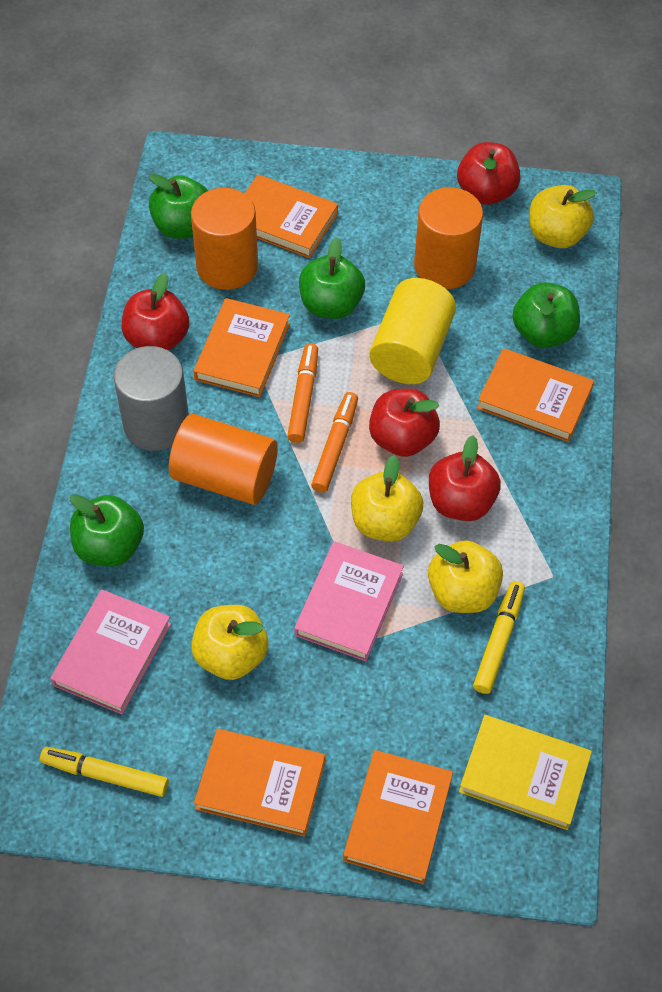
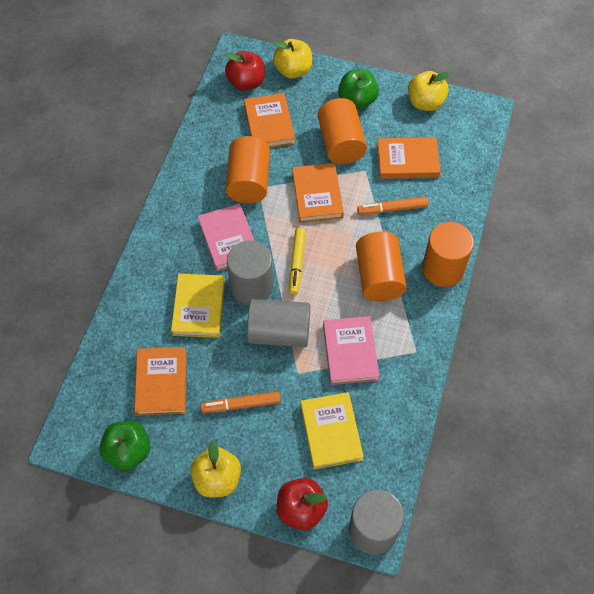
green apple: 4 -> 2
grey cylinder: 1 -> 3
orange book: 5 -> 4
orange cylinder: 3 -> 4
red apple: 4 -> 2
yellow apple: 4 -> 3
yellow book: 1 -> 2
yellow cylinder: 1 -> 0
yellow marker: 2 -> 1

